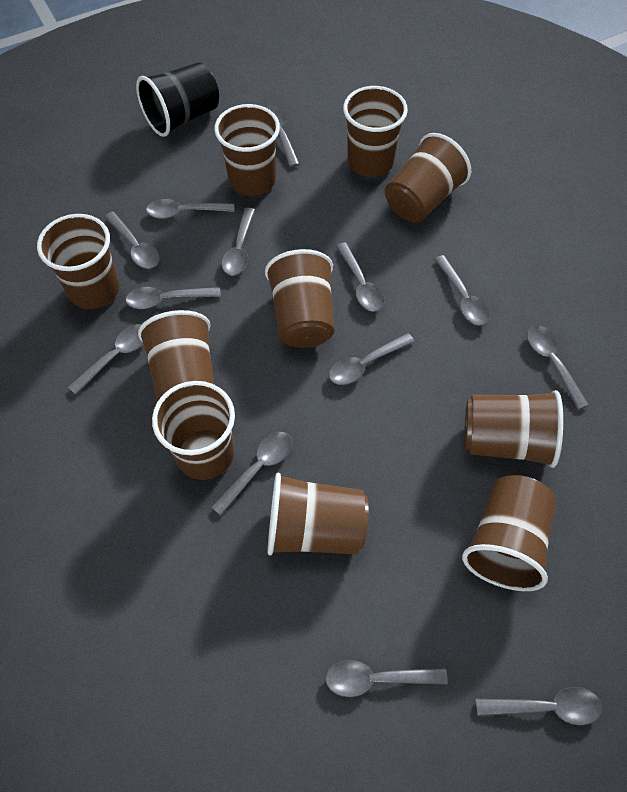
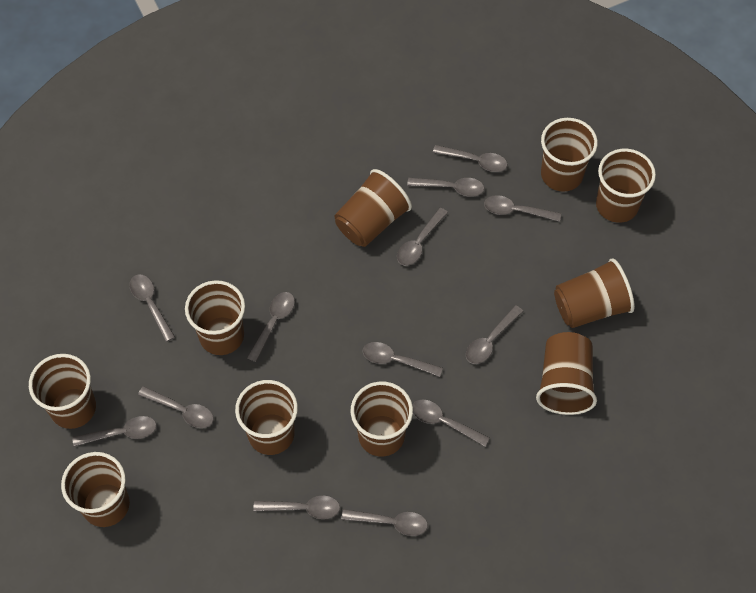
black cup: 1 -> 0

